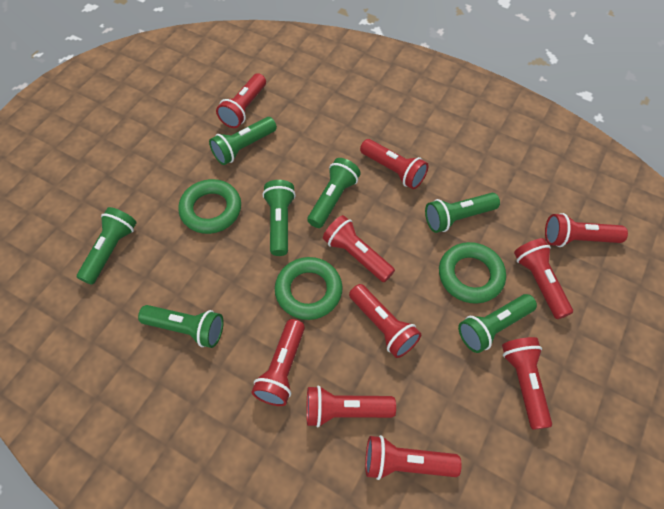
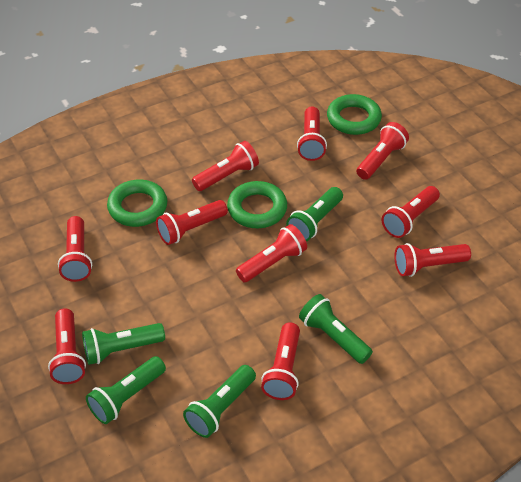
green flashlight: 7 -> 5

